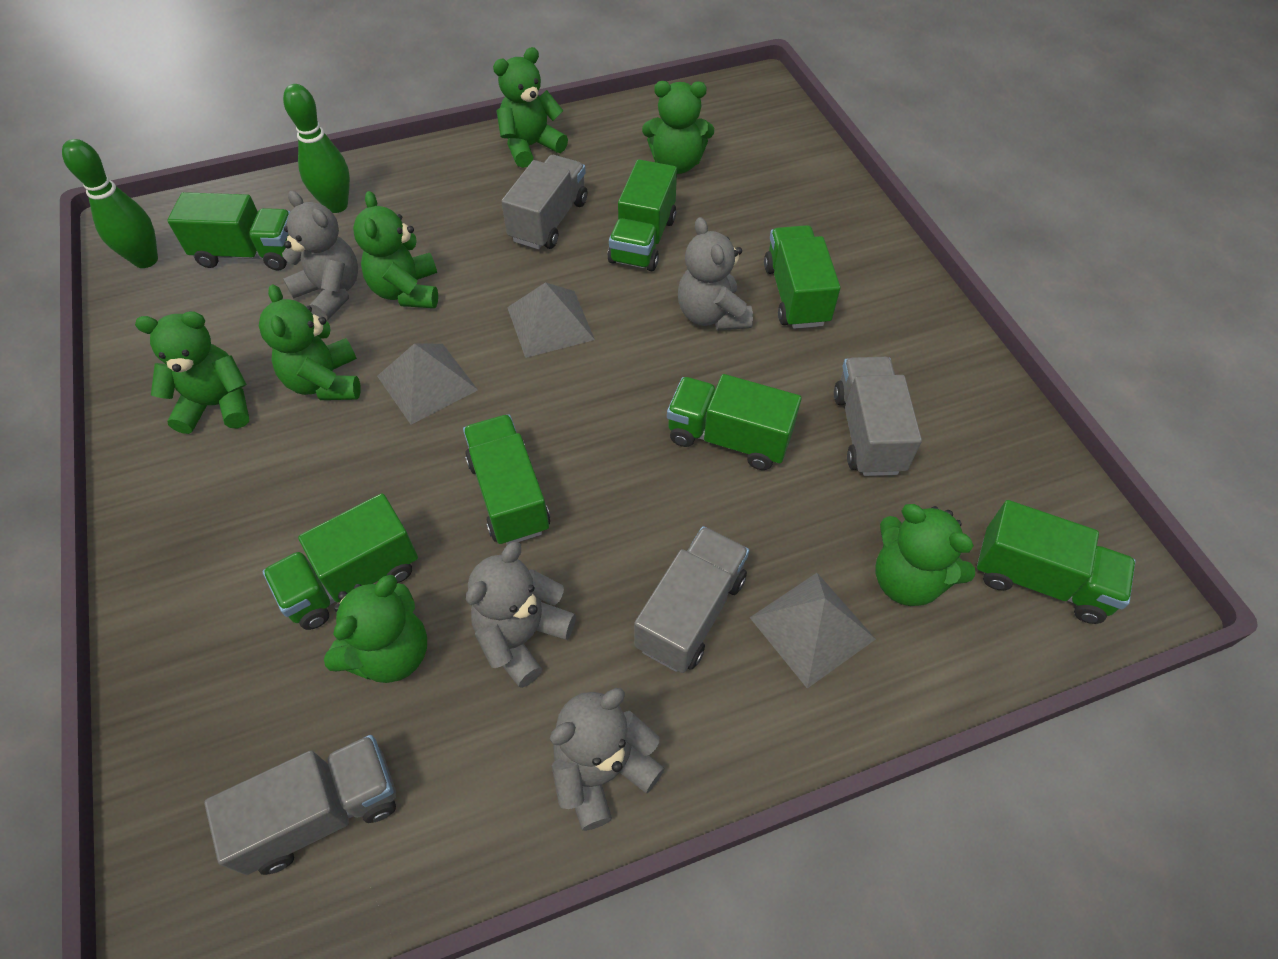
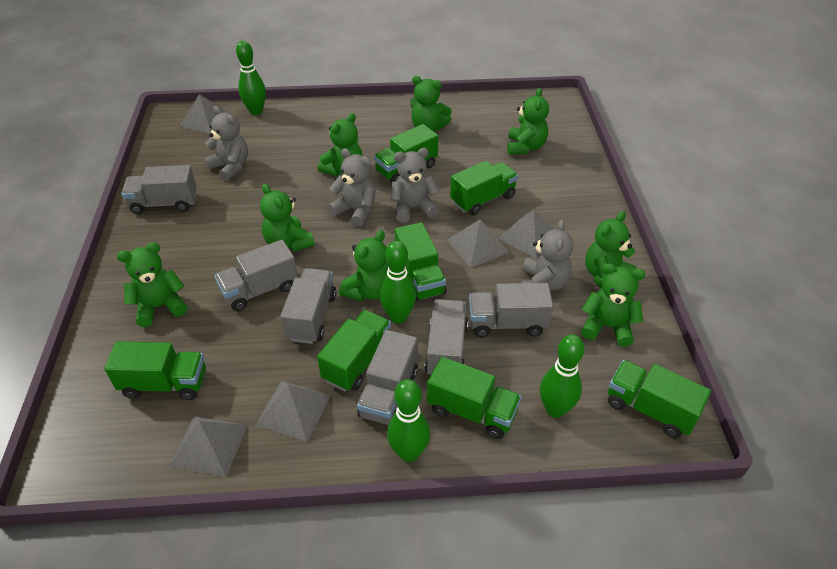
green bowling pin: 2 -> 4
green teddy bear: 7 -> 8
grey pyramid: 3 -> 5
grey truck: 4 -> 6

